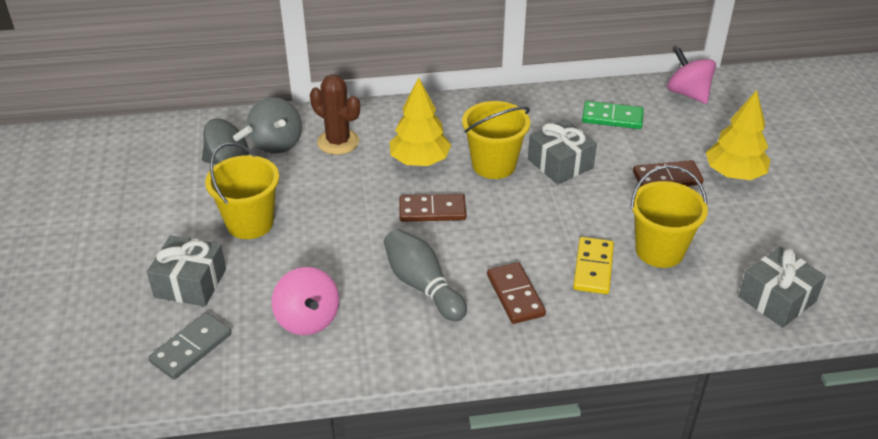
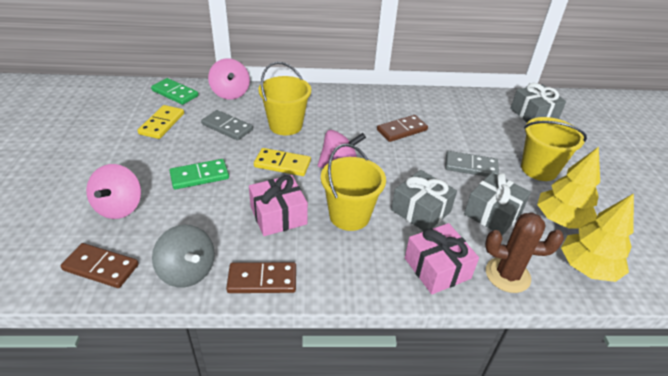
green domino: 1 -> 2
grey bowling pin: 1 -> 0
grey domino: 1 -> 2
grey spinning top: 2 -> 1
pink gift: 0 -> 2
pink spinning top: 2 -> 3
yellow domino: 1 -> 2

